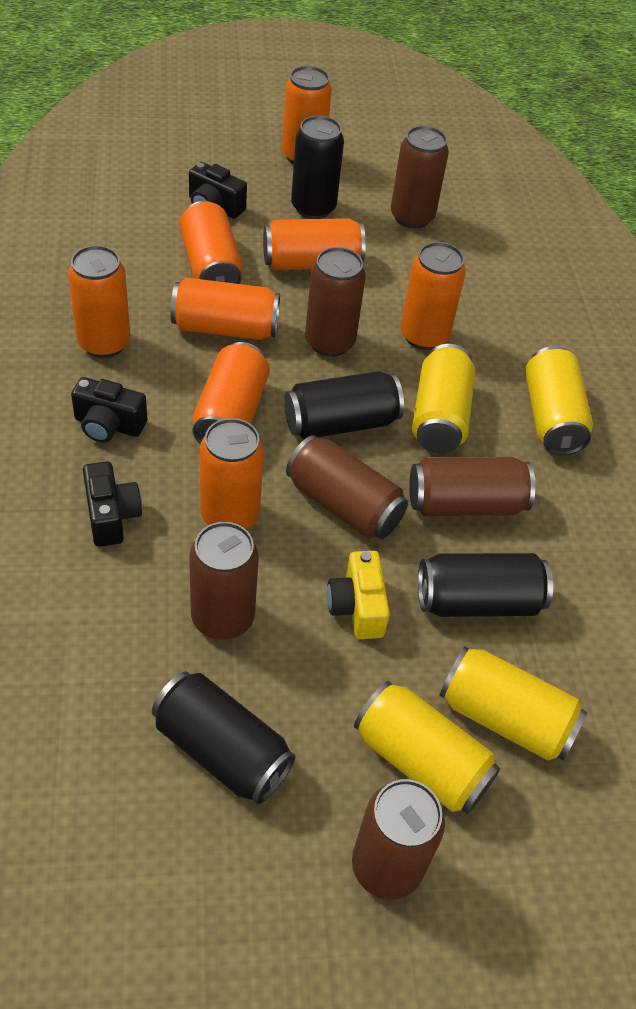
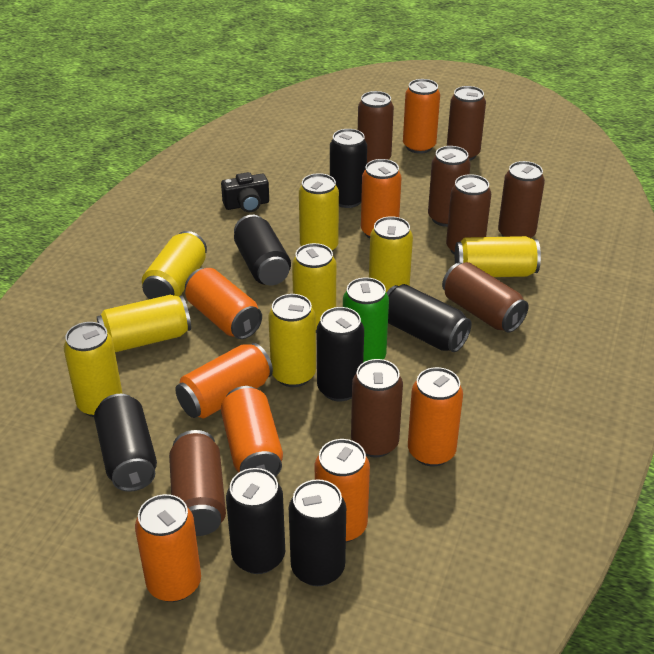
black camera: 3 -> 1
black can: 4 -> 7
brown can: 6 -> 8
green can: 0 -> 1
yellow camera: 1 -> 0
yellow can: 4 -> 8

